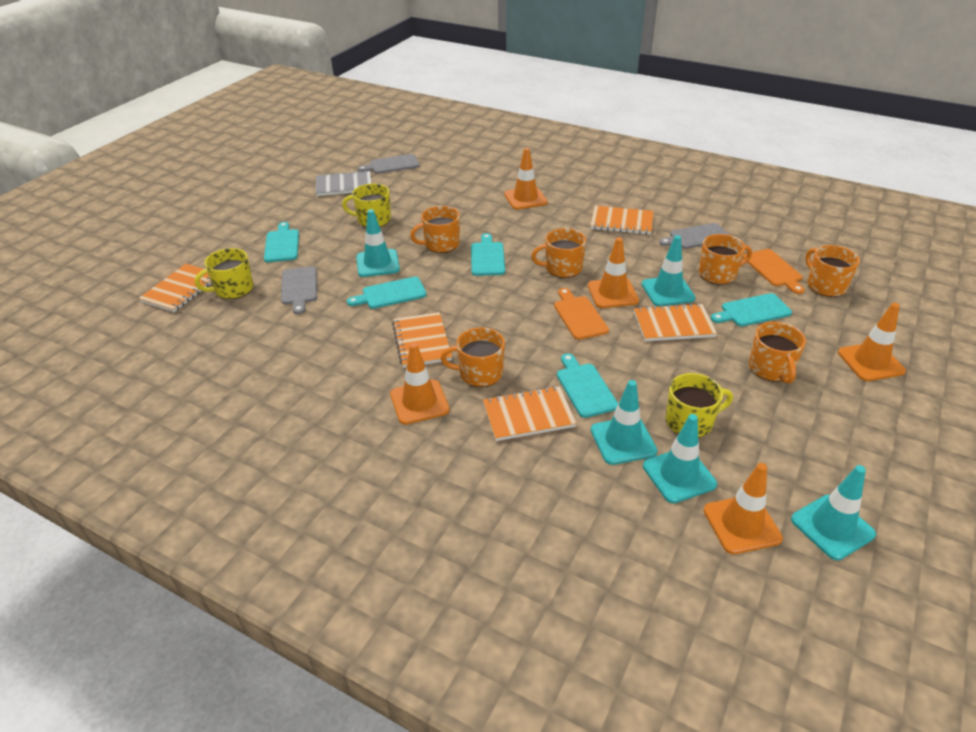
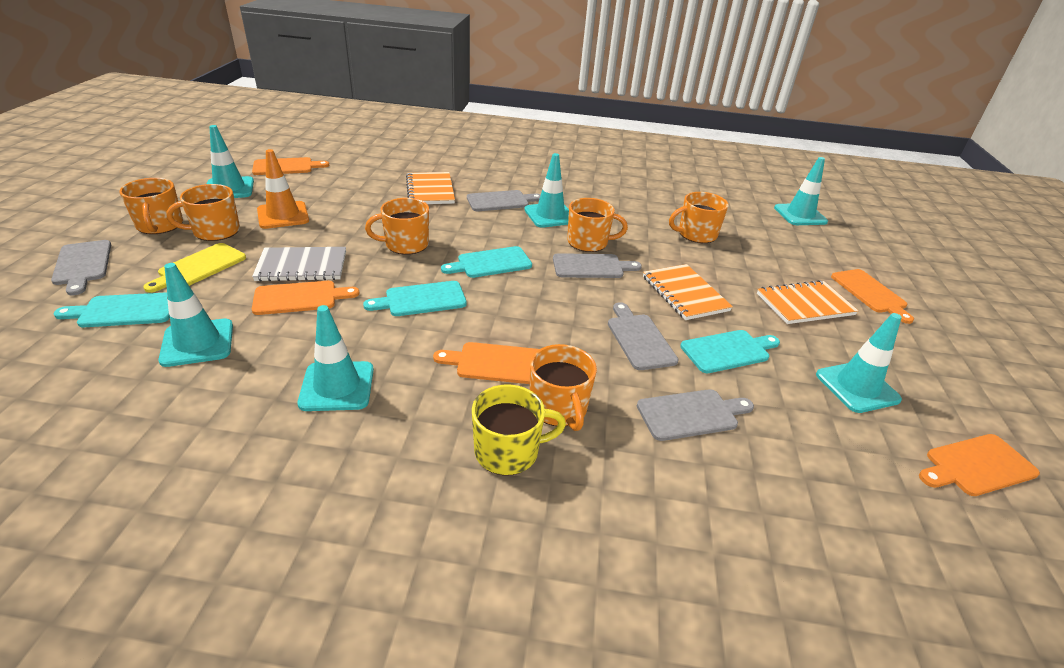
grey cutting board: 3 -> 5
orange cutting board: 2 -> 5
orange notebook: 5 -> 3
orange traffic cone: 5 -> 1
turquoise cutting board: 5 -> 4
turquoise traffic cone: 5 -> 6
yellow cutting board: 0 -> 1
yellow mug: 3 -> 1

